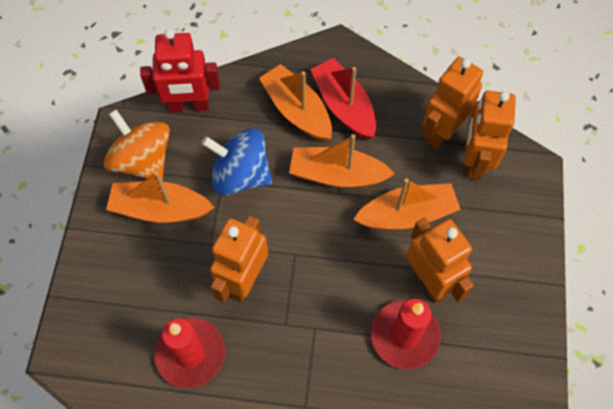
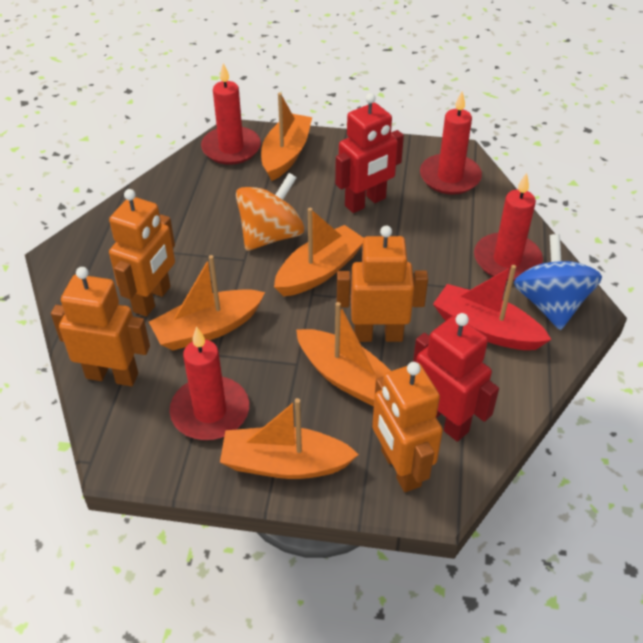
orange boat: 4 -> 5
red candle: 2 -> 4
red robot: 1 -> 2

